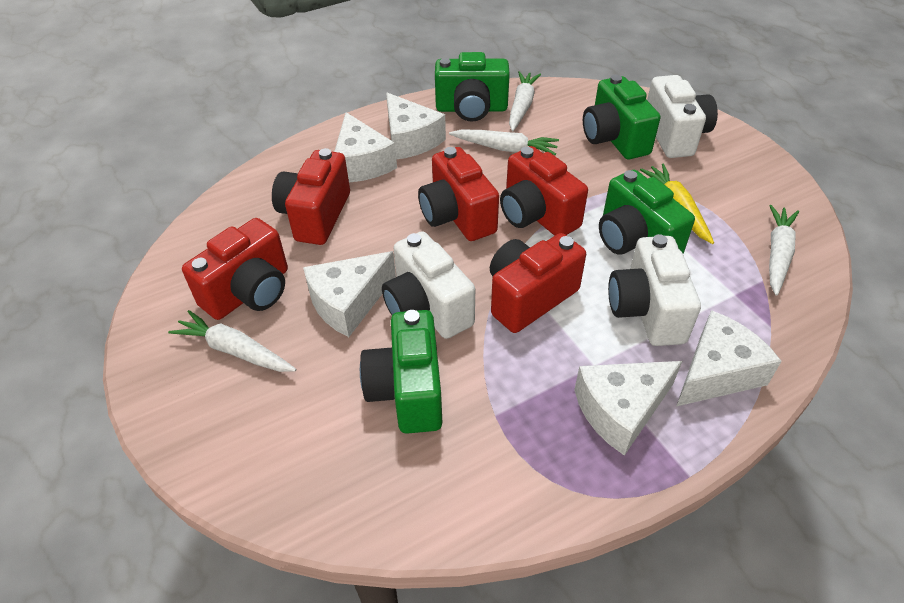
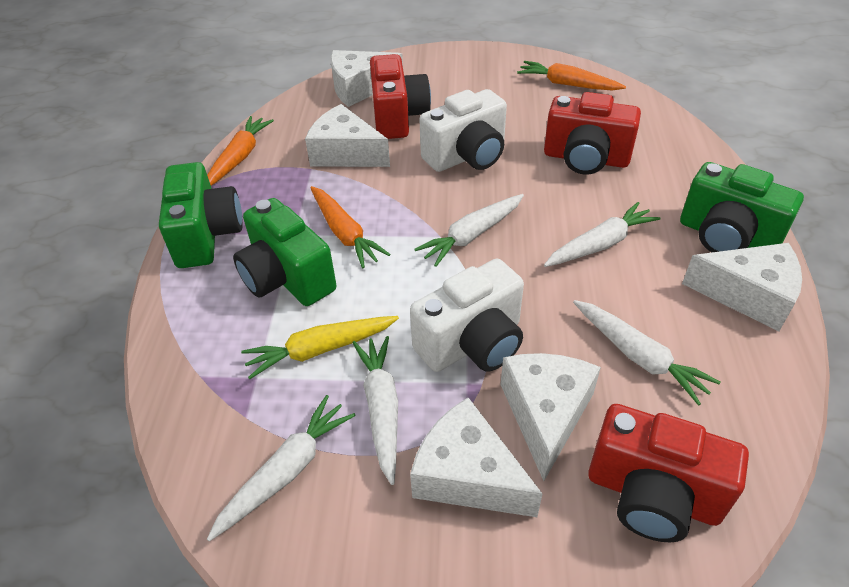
green camera: 4 -> 3
orange carrot: 0 -> 3
red camera: 5 -> 3
white camera: 3 -> 2
white carrot: 4 -> 5

